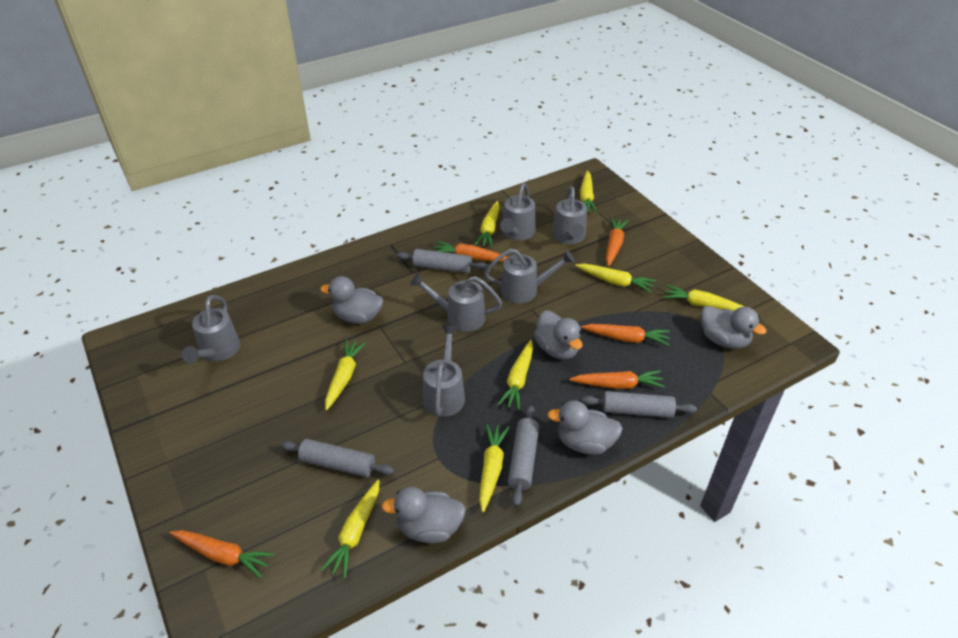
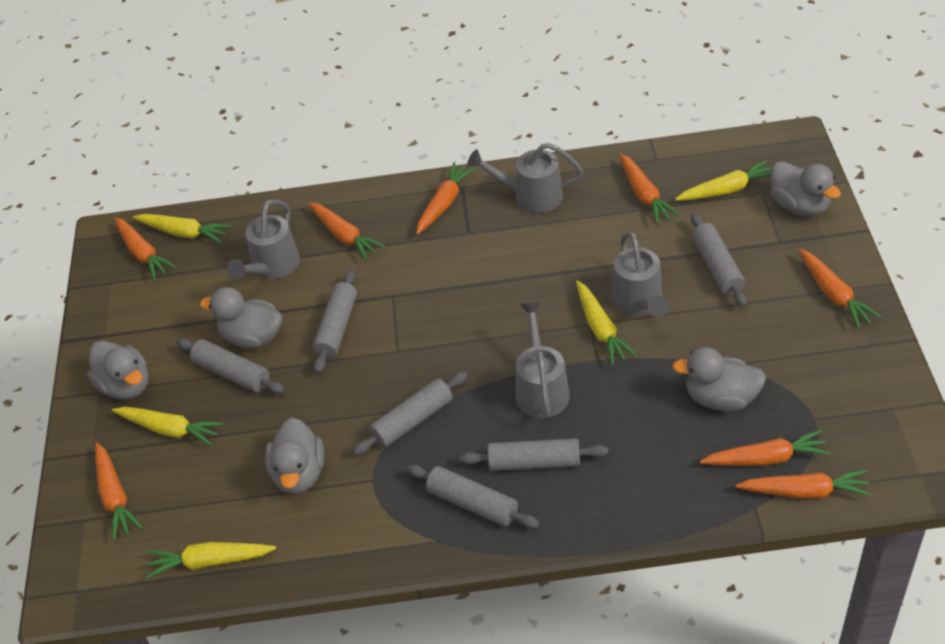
grey rolling pin: 4 -> 6
grey watering can: 6 -> 4
orange carrot: 5 -> 8
yellow carrot: 8 -> 5

